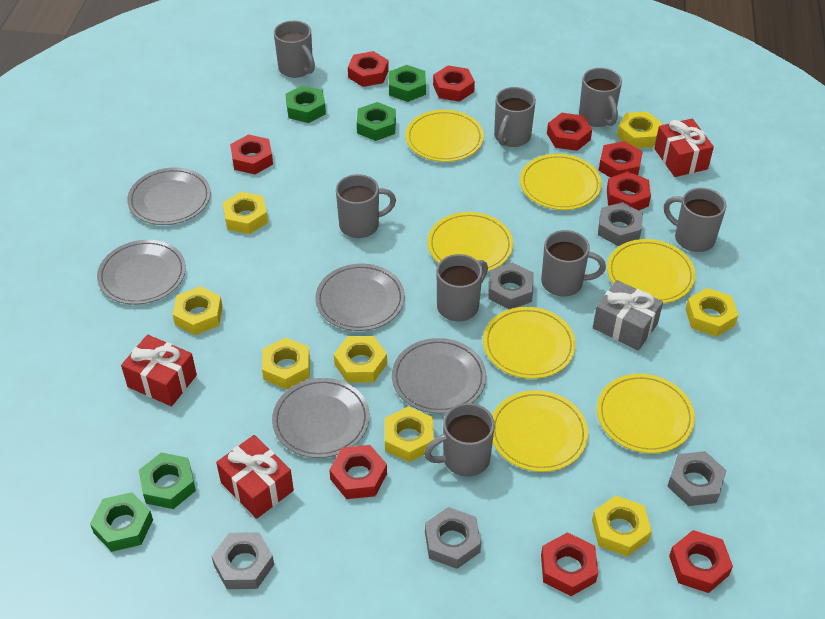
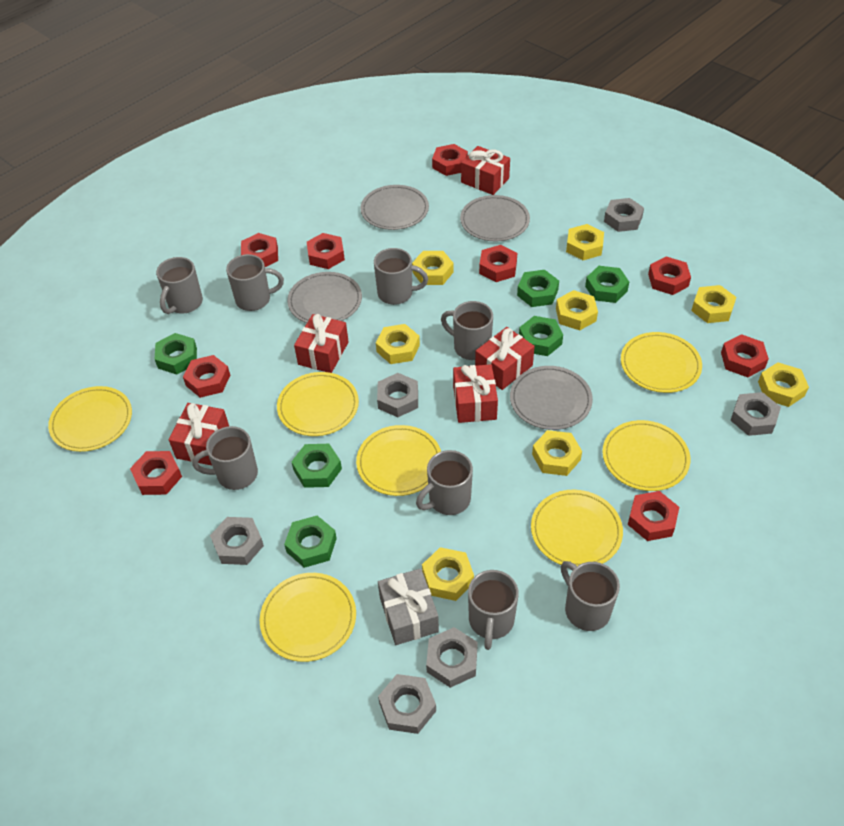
green nut: 5 -> 6
grey nut: 5 -> 6
grey plate: 5 -> 4
red gift: 3 -> 5

